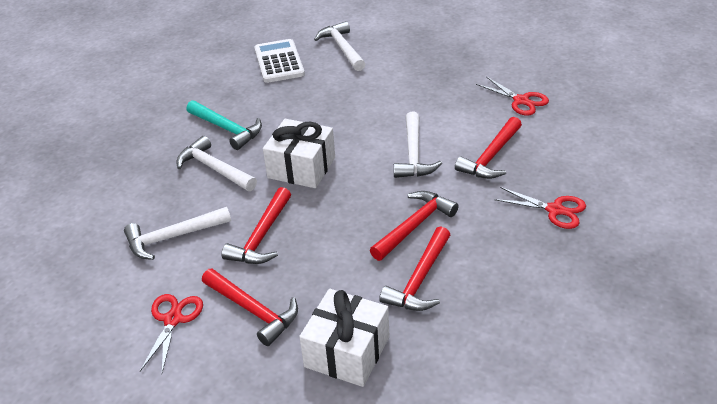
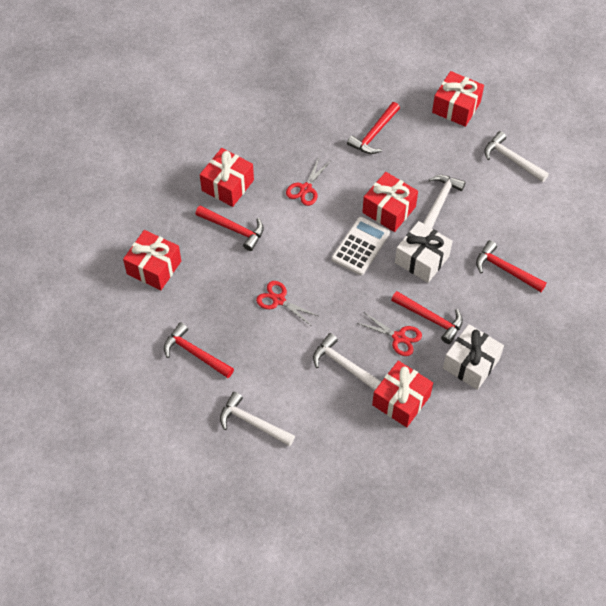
red gift: 0 -> 5
turquoise hammer: 1 -> 0

